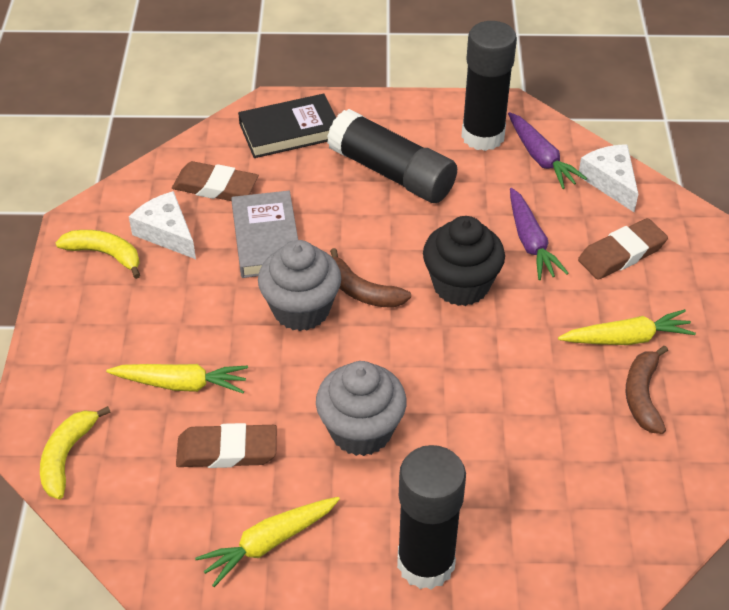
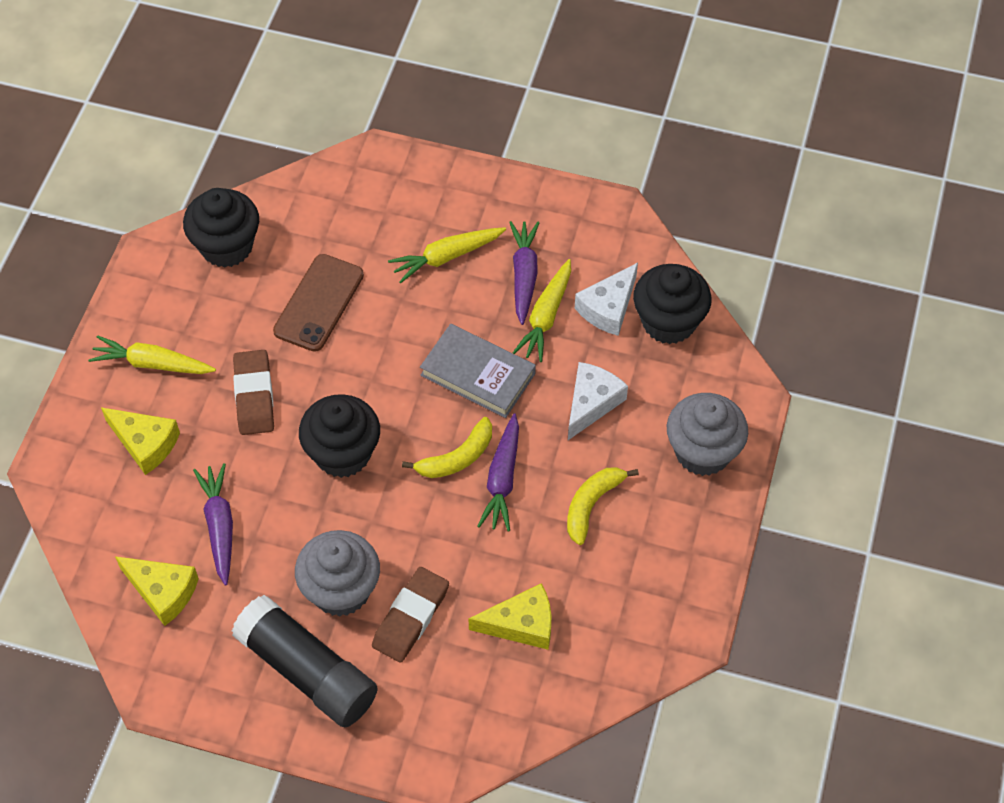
black book: 1 -> 0
black cupcake: 1 -> 3
black glue stick: 3 -> 1
brown banana: 2 -> 0
brown eraser: 3 -> 2
brown phone: 0 -> 1
purple carrot: 2 -> 3
yellow cheese: 0 -> 3

